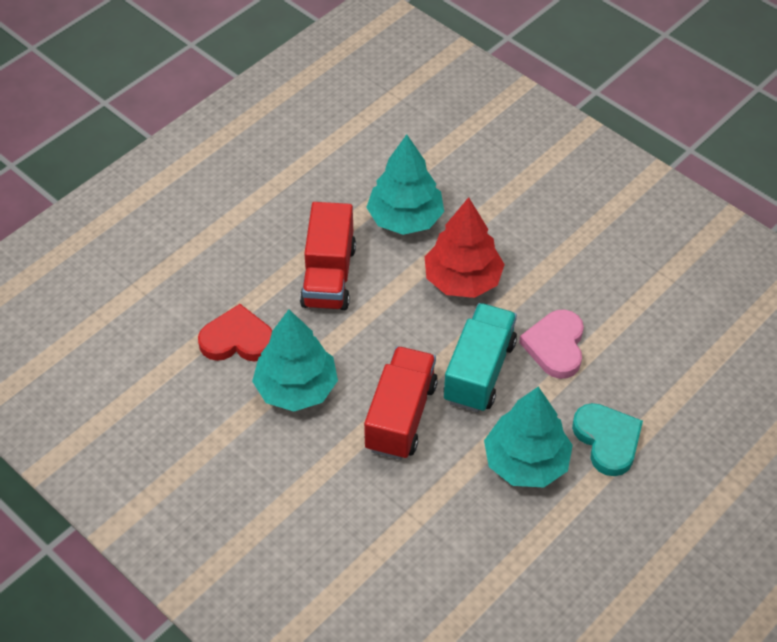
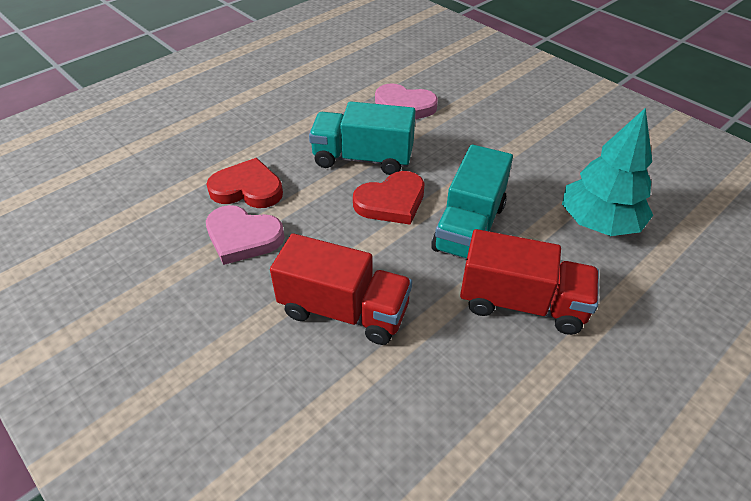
pink heart: 1 -> 2
red heart: 1 -> 2
red tree: 1 -> 0
turquoise heart: 1 -> 0
turquoise tree: 3 -> 1
turquoise truck: 1 -> 2

